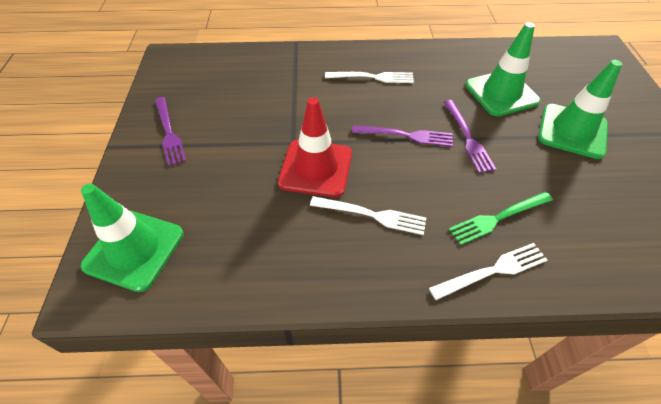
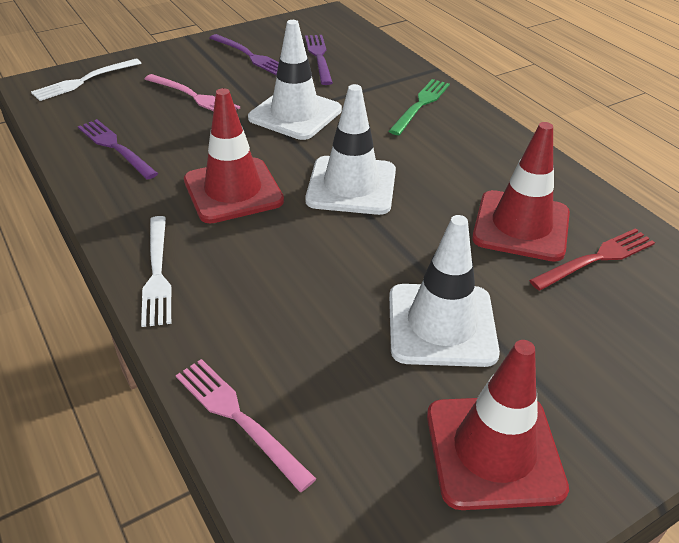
green traffic cone: 3 -> 0
pink fork: 0 -> 2
red fork: 0 -> 1
red traffic cone: 1 -> 3
white fork: 3 -> 2
white traffic cone: 0 -> 3

